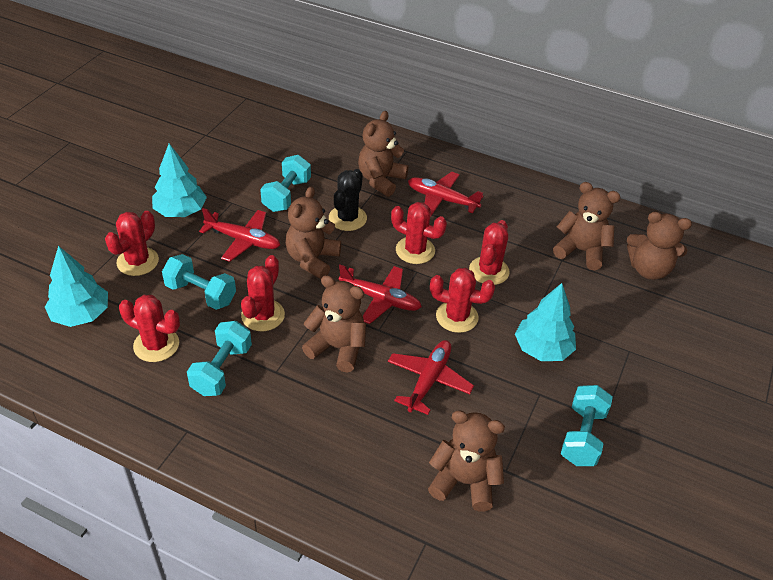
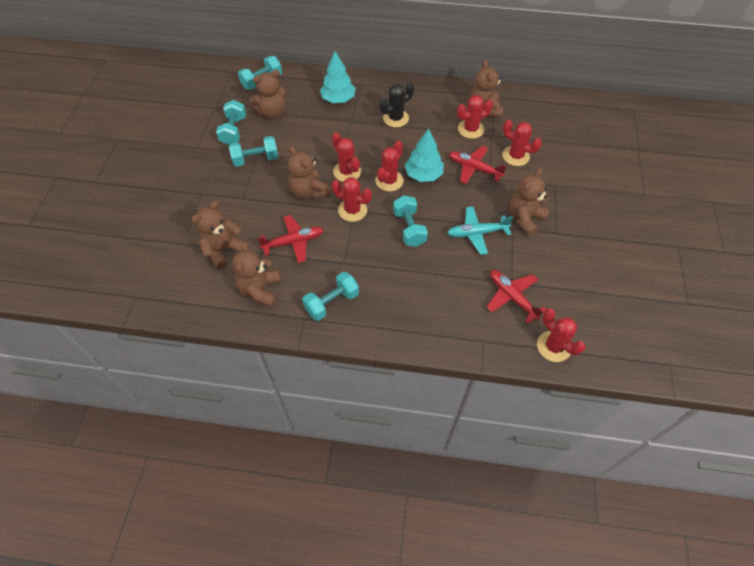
red plane: 4 -> 3
turquoise dumbbell: 4 -> 5
turquoise plane: 0 -> 1
turquoise tree: 3 -> 2

